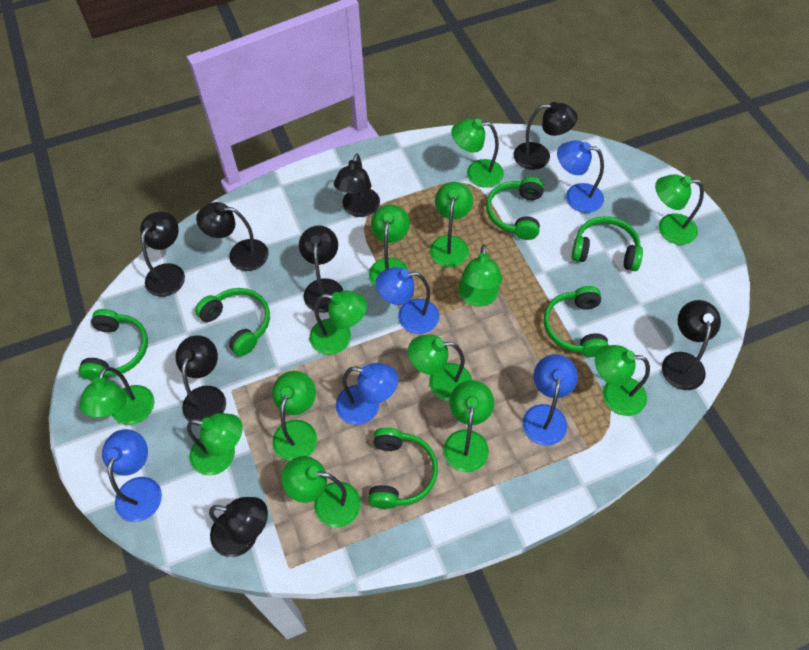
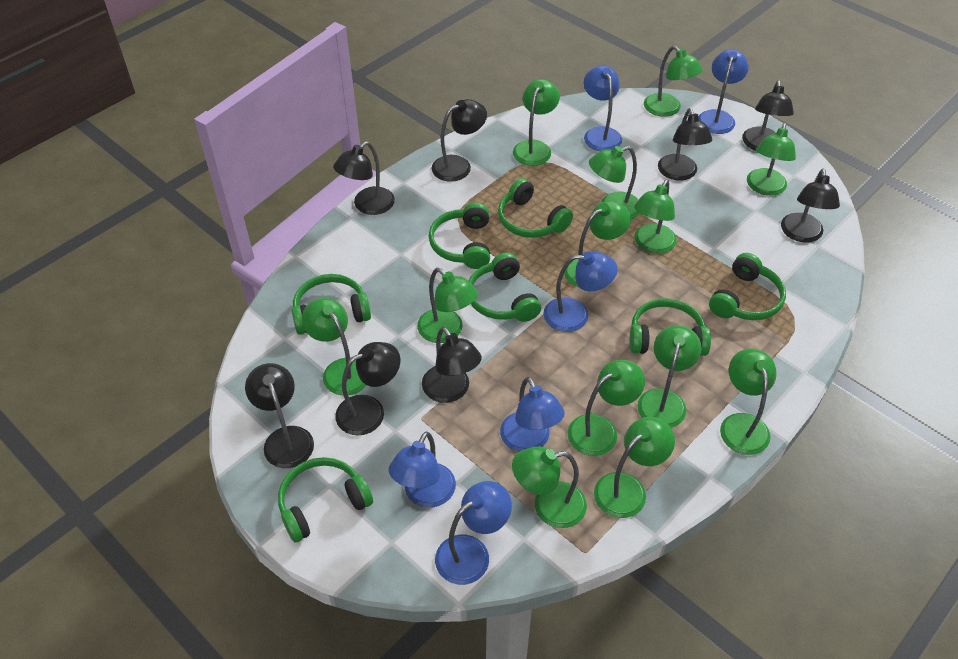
blue lamp: 5 -> 6
green headphones: 6 -> 7

